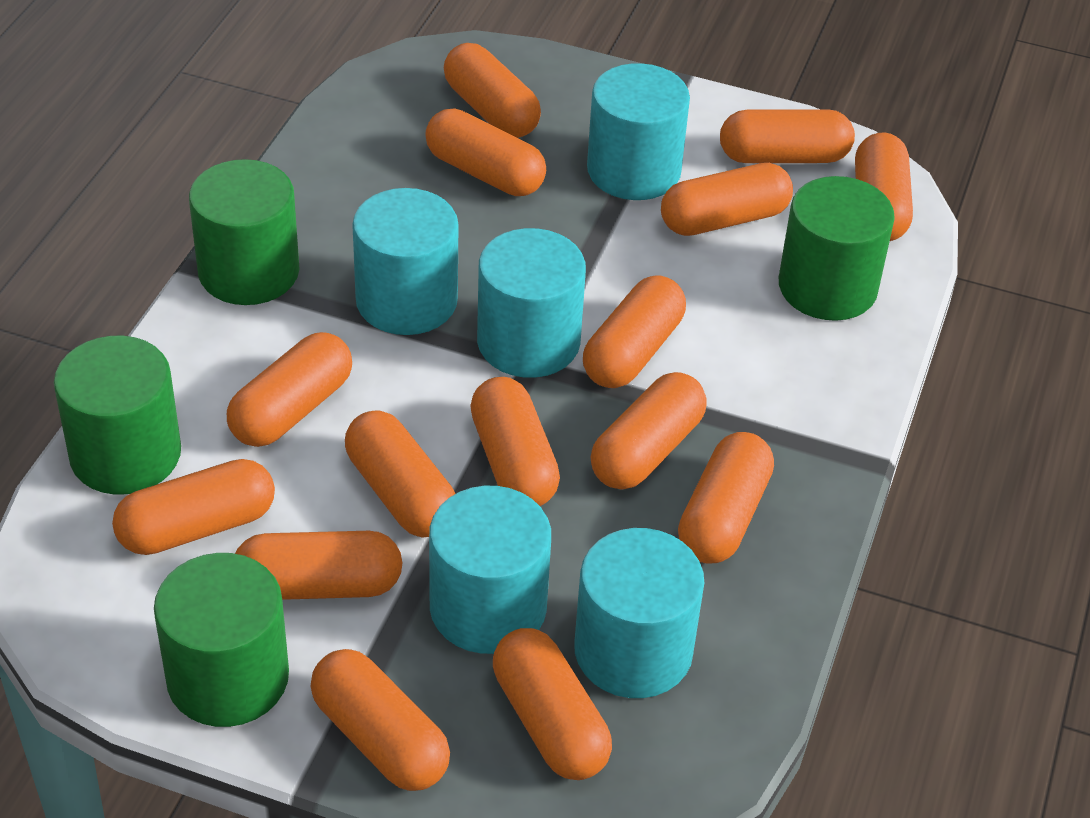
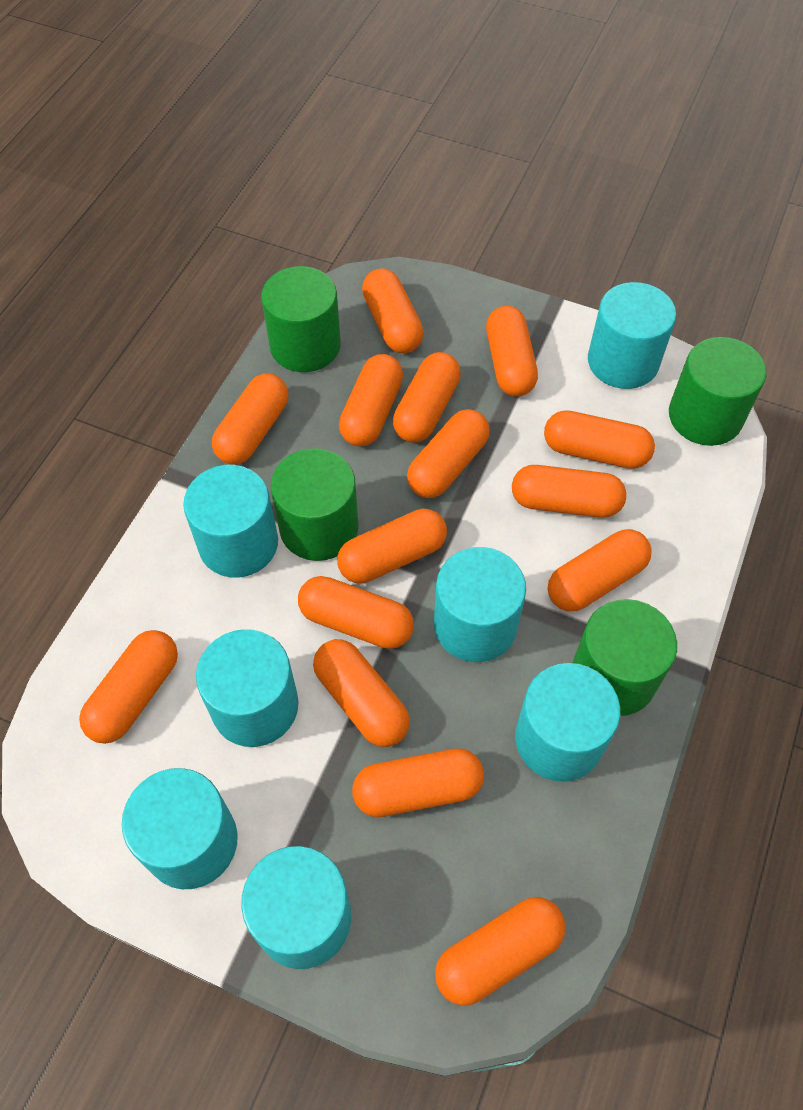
turquoise cylinder: 5 -> 7

